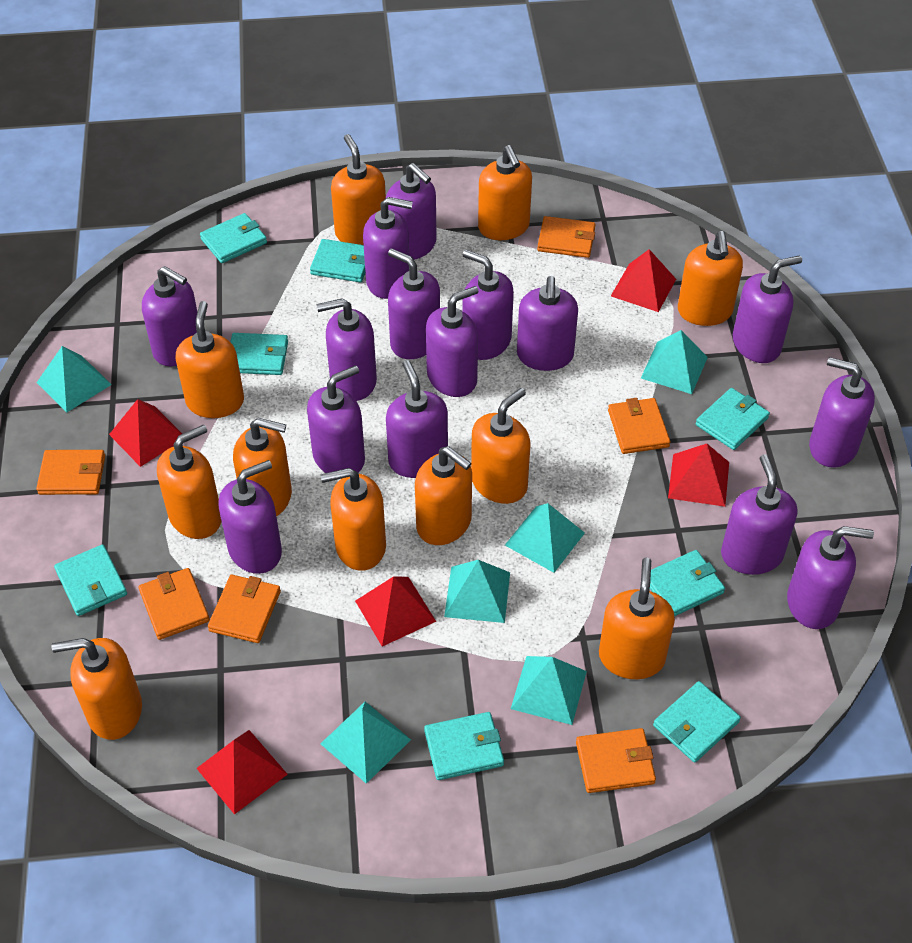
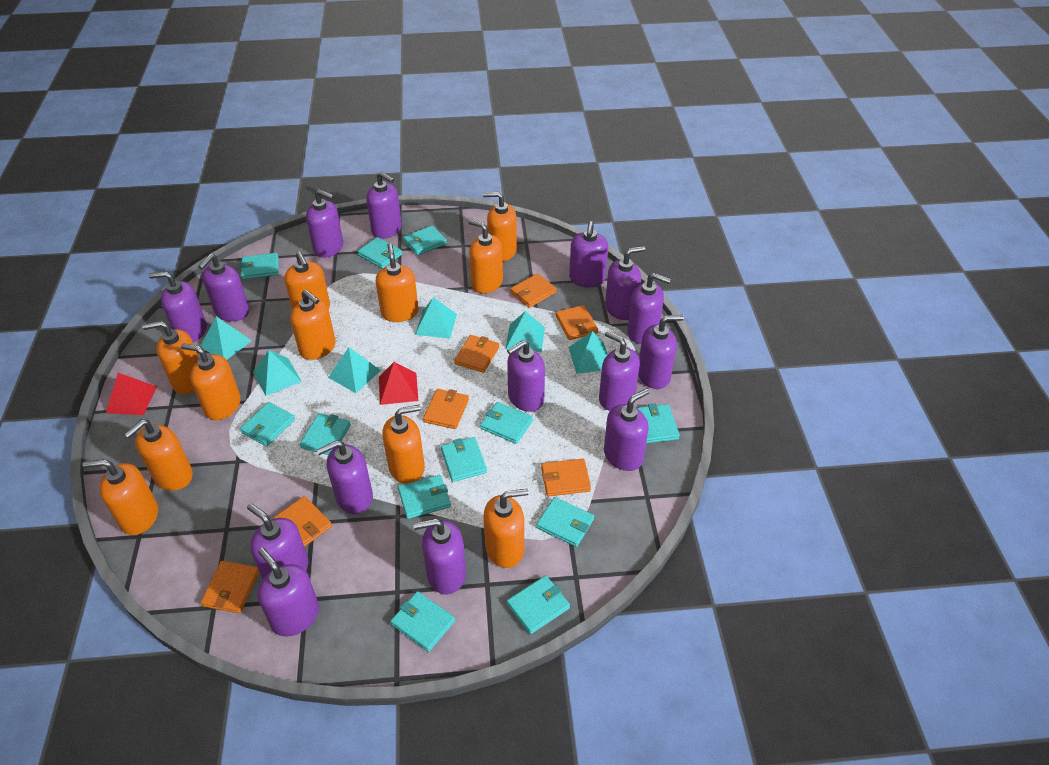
orange wallet: 6 -> 7
red pyramid: 5 -> 2
turquoise wallet: 8 -> 12

